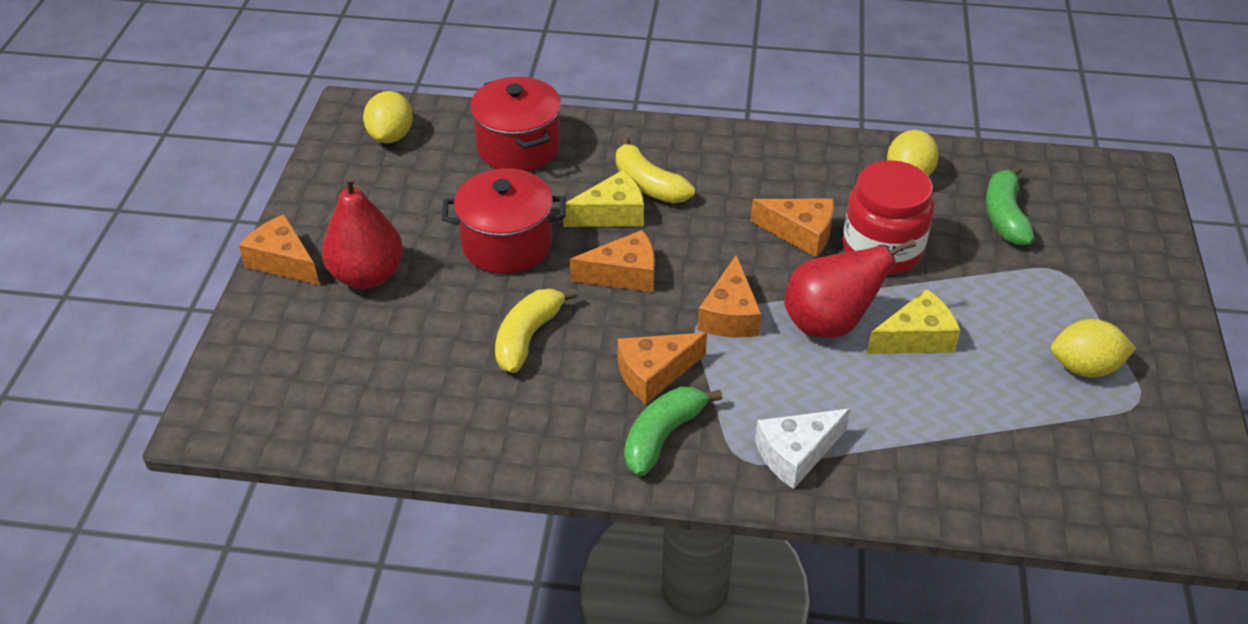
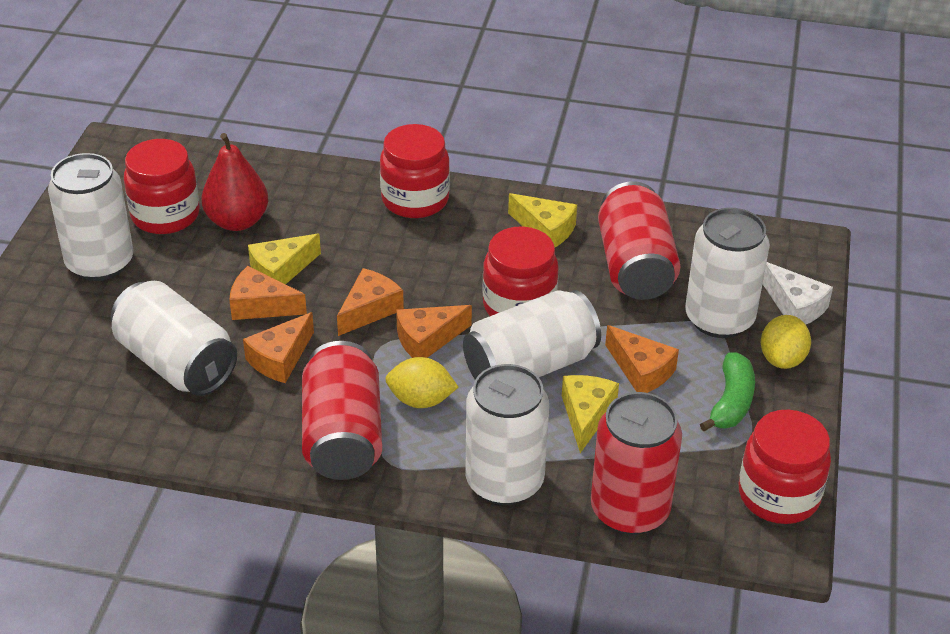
green banana: 2 -> 1
red can: 0 -> 3
red jar: 1 -> 4
red pear: 2 -> 1
red pot: 2 -> 0
white can: 0 -> 5
yellow banana: 2 -> 0
yellow cheese: 2 -> 3
yellow lemon: 3 -> 2

